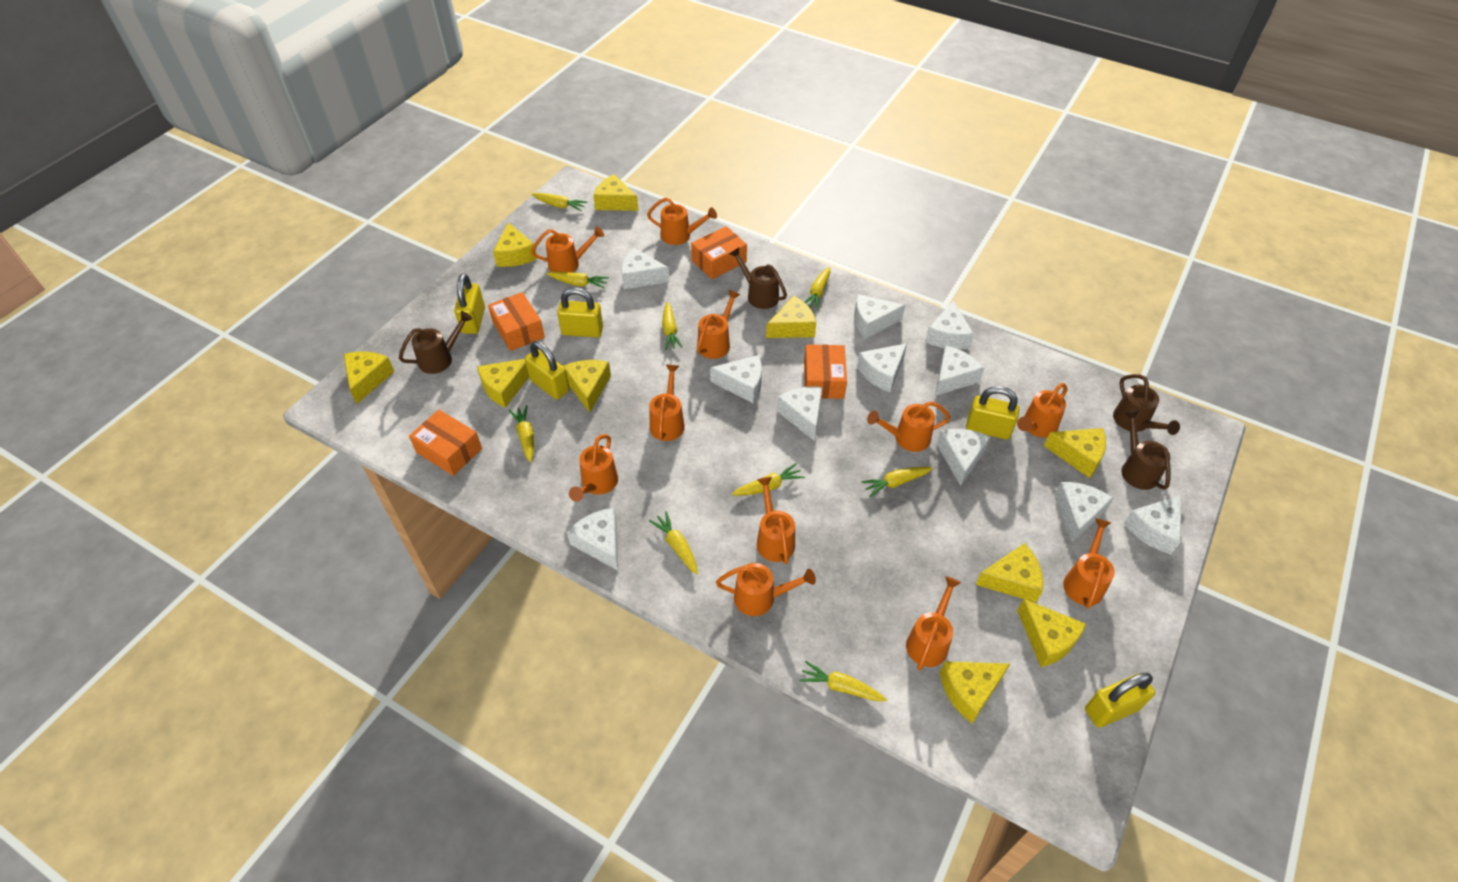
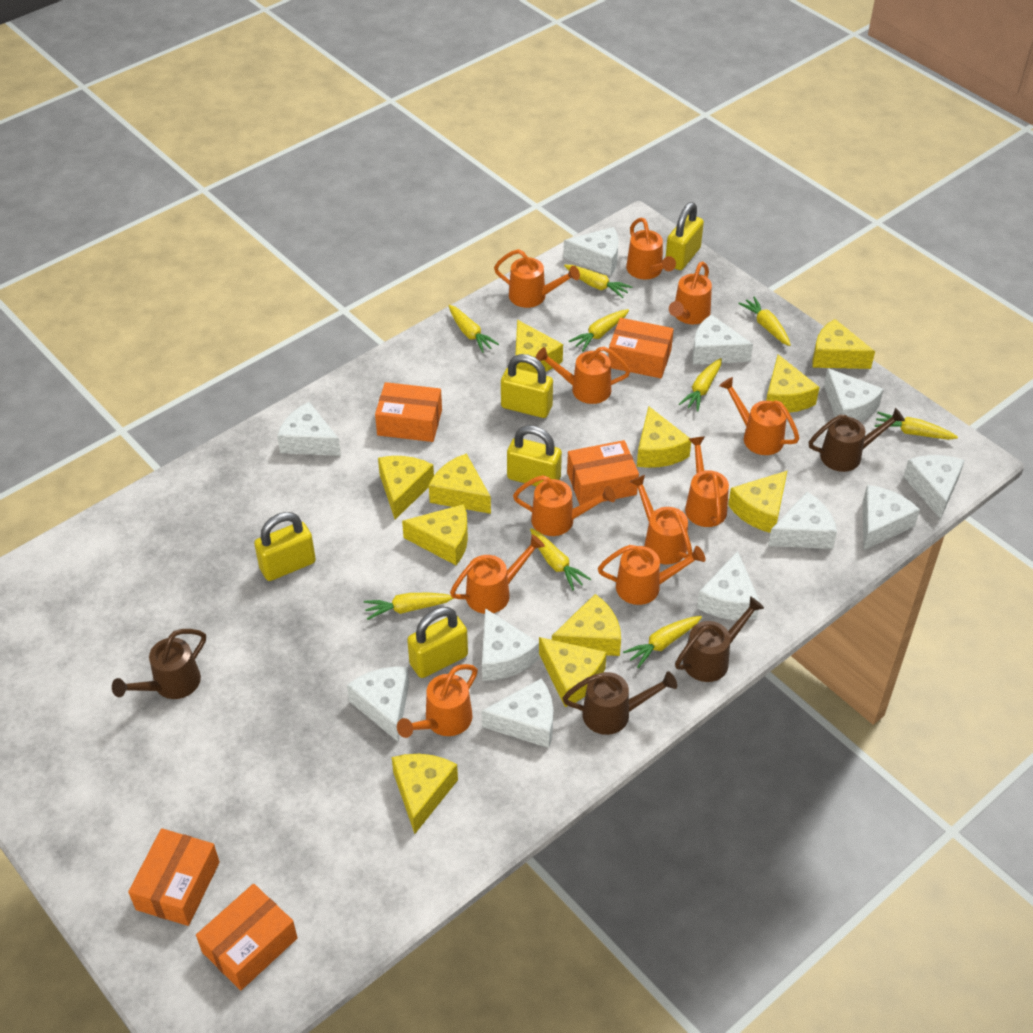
orange box: 4 -> 5
yellow cheese: 10 -> 11

